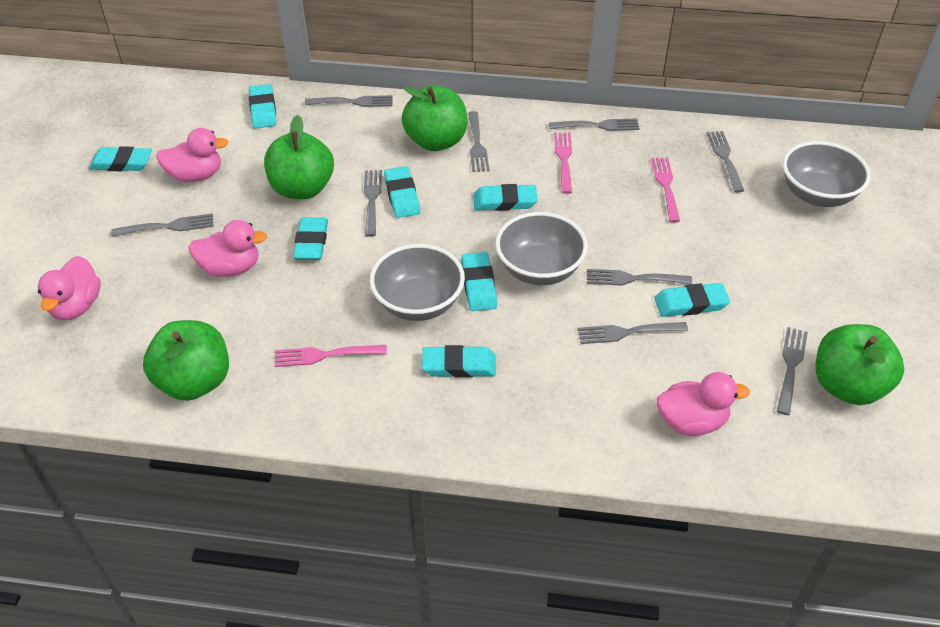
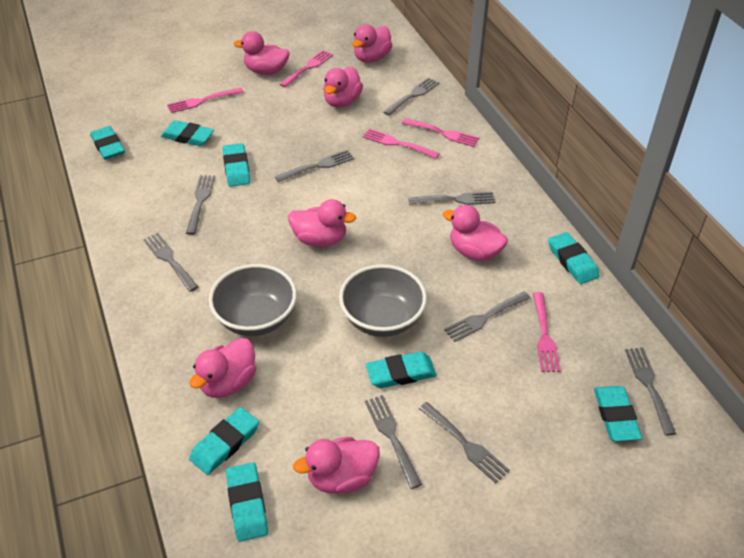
green apple: 4 -> 0
grey bowl: 3 -> 2
pink duck: 4 -> 7
pink fork: 3 -> 5

